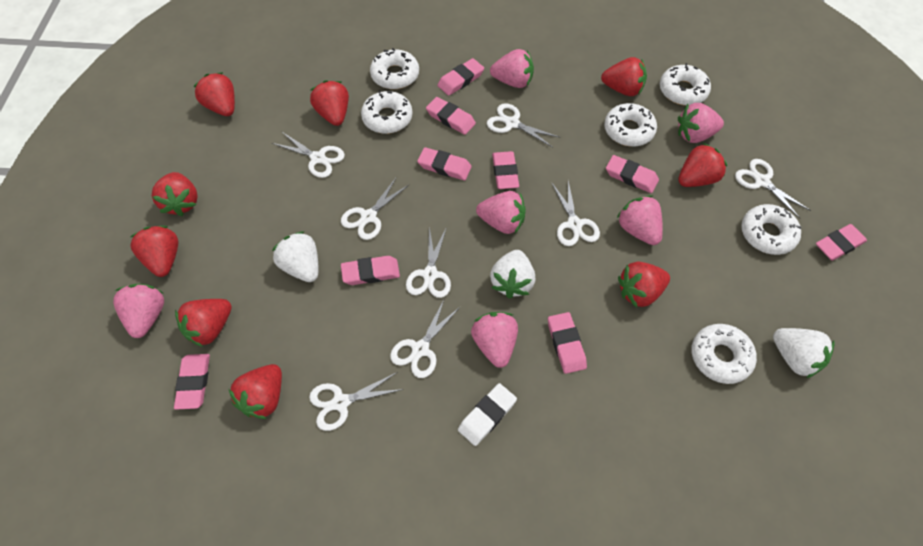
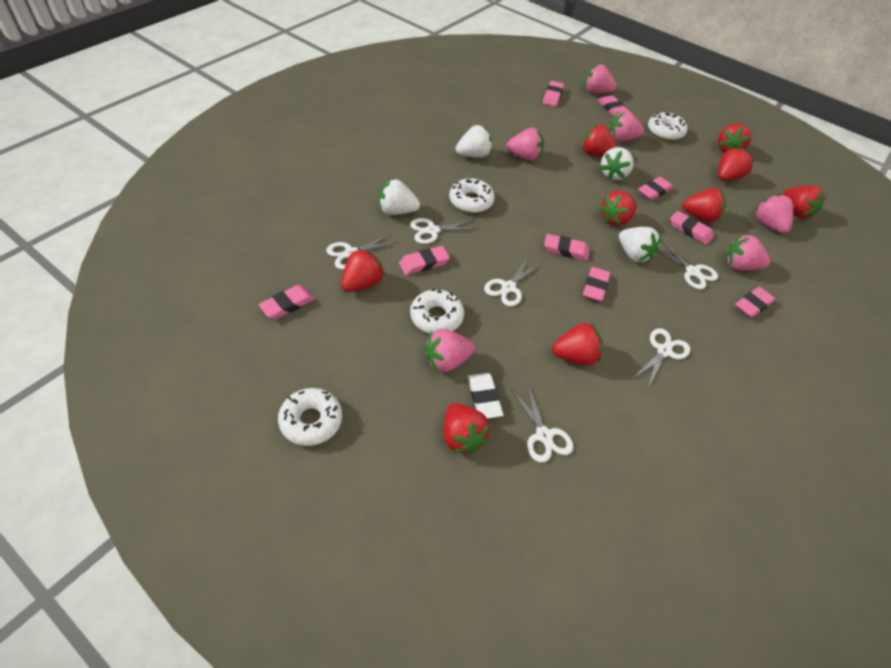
white donut: 6 -> 4
white scissors: 8 -> 6
white strawberry: 3 -> 4

